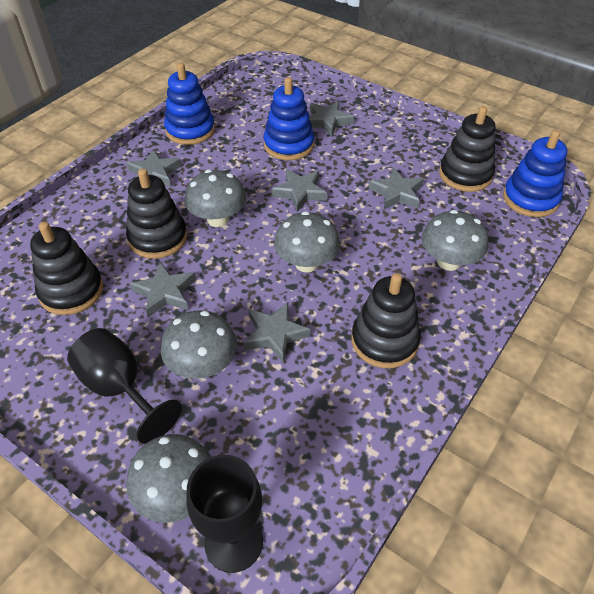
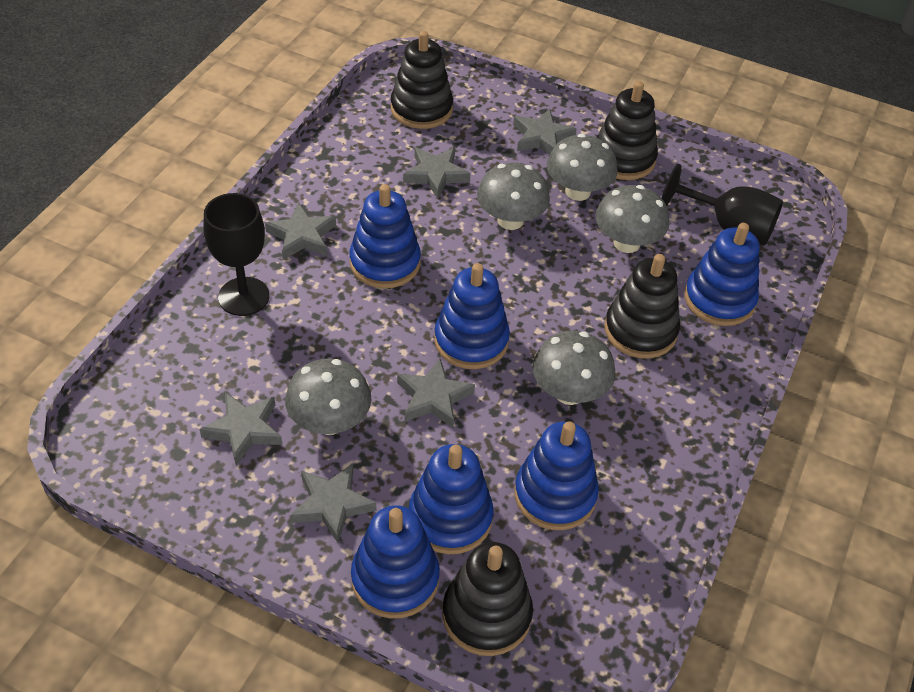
blue stacking toy: 3 -> 6

